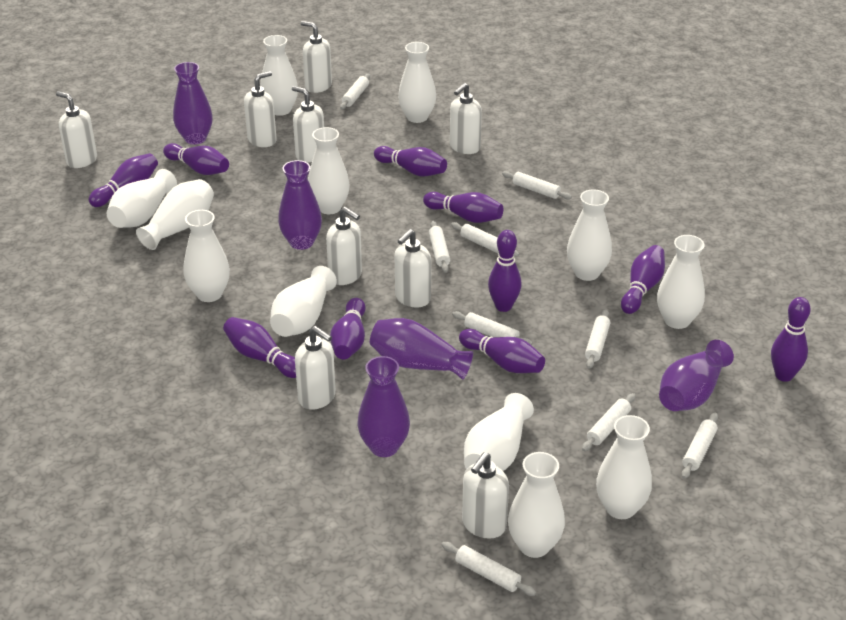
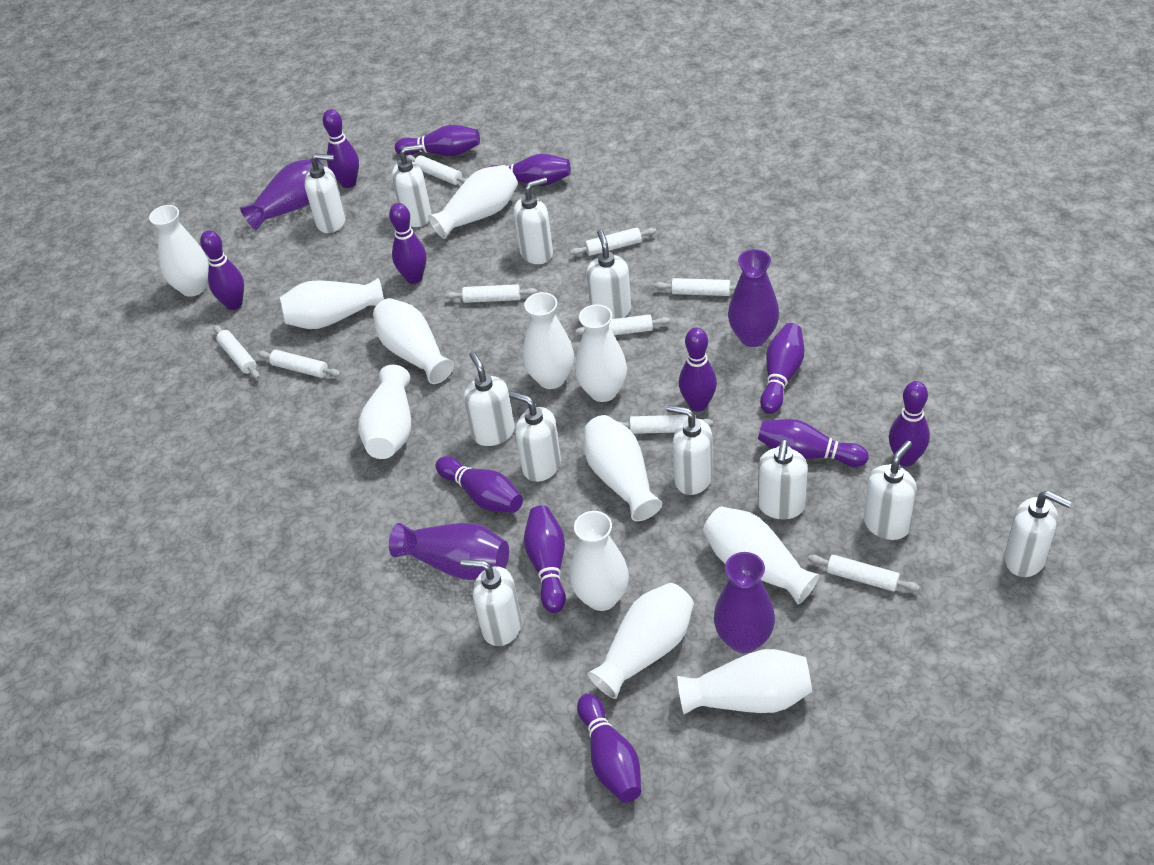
purple bowling pin: 10 -> 12
purple vase: 5 -> 4
white soap dispenser: 9 -> 11

